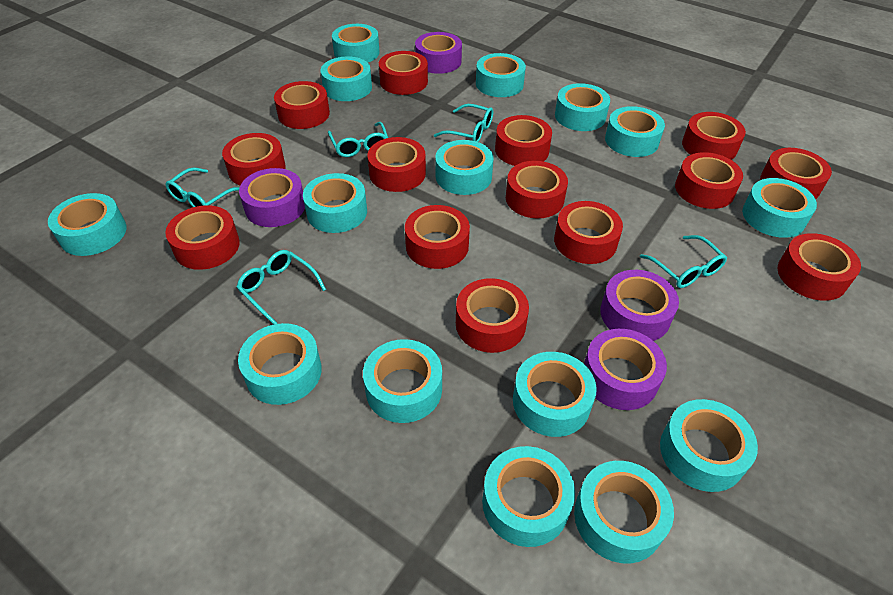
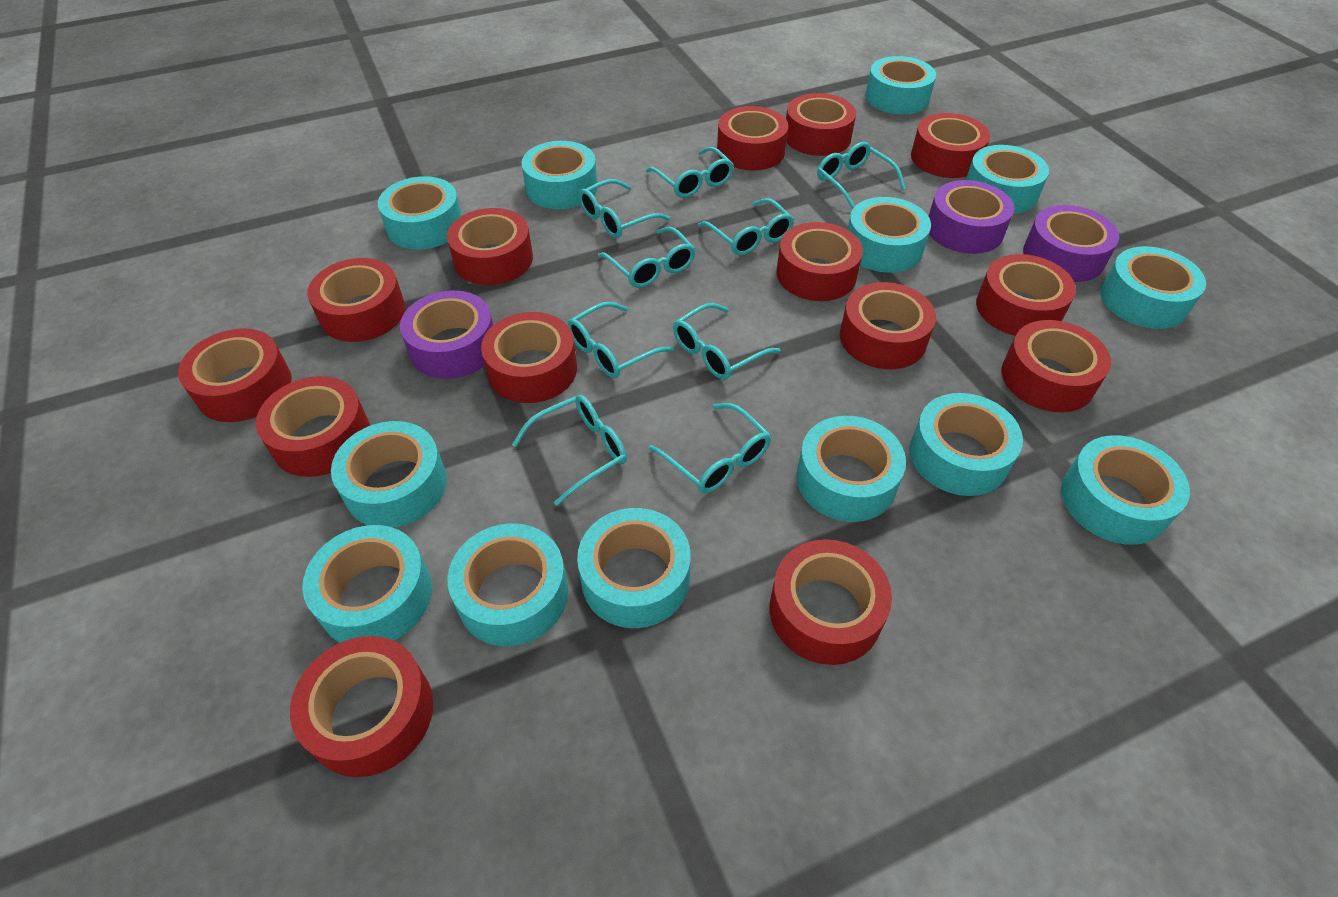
purple tape: 4 -> 3
turquoise glasses: 5 -> 9
turquoise tape: 15 -> 13

